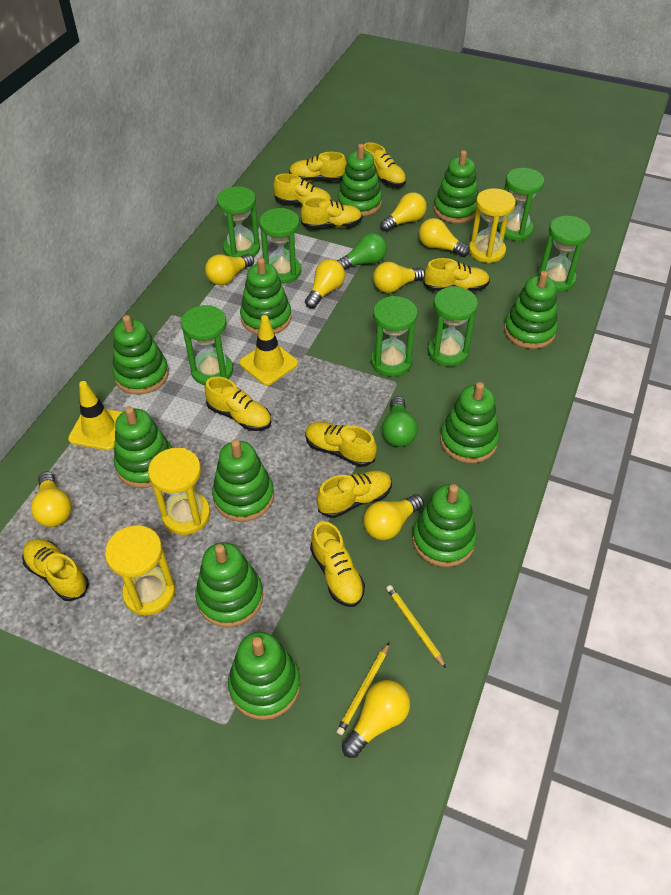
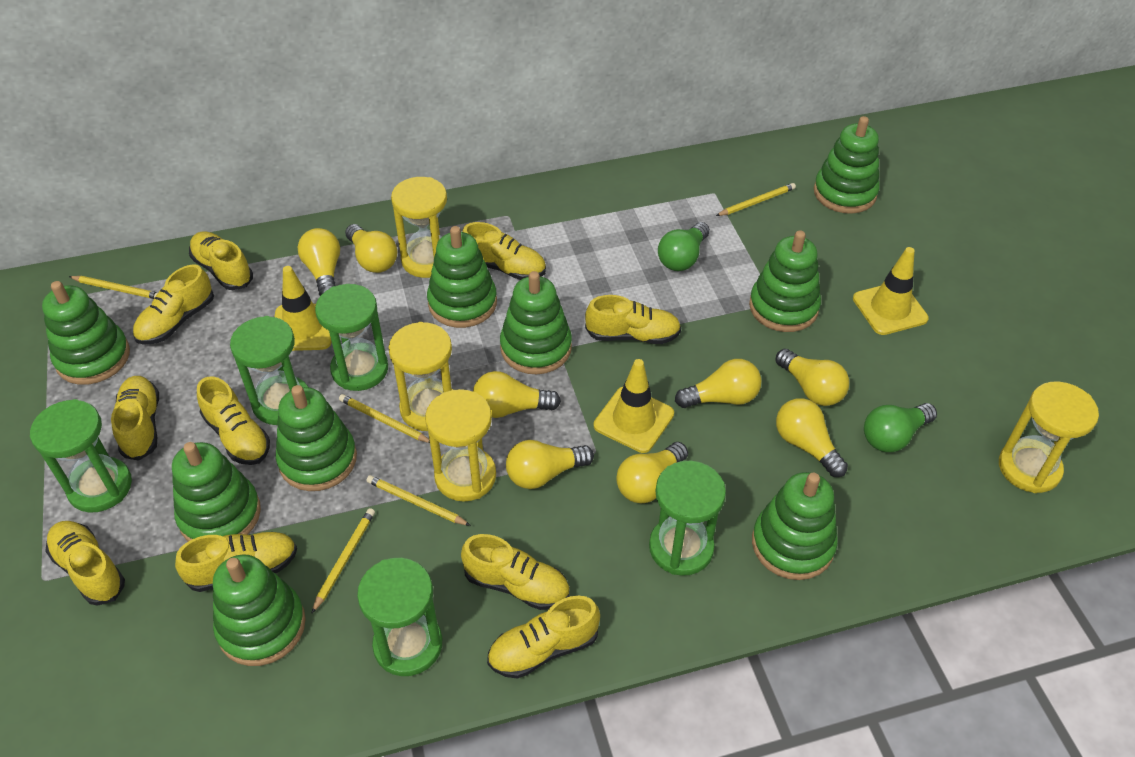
green hourglass: 7 -> 5
green stacking toy: 11 -> 9
yellow hourglass: 3 -> 4
yellow pencil: 2 -> 5
yellow traffic cone: 2 -> 3

